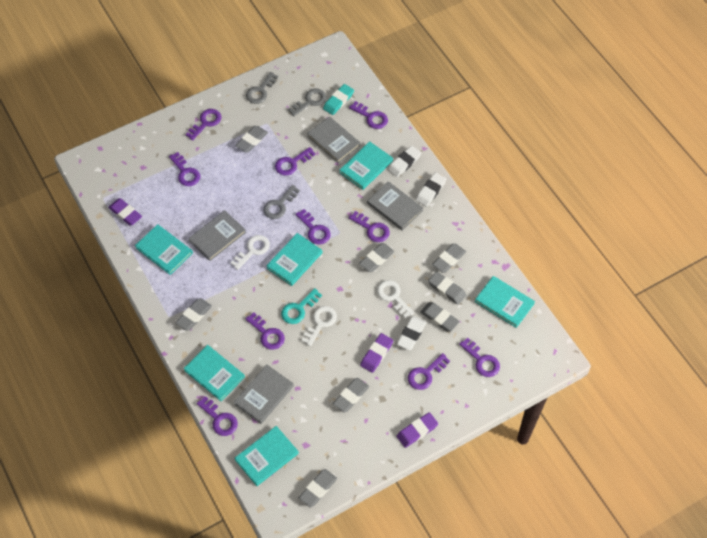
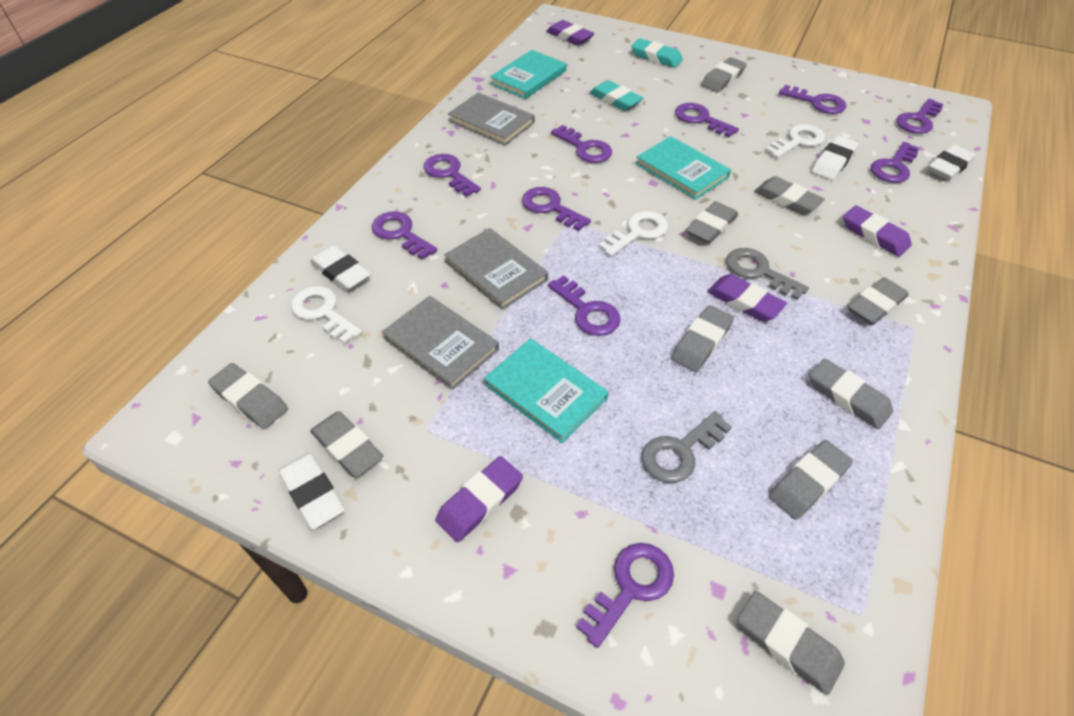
grey book: 4 -> 3
grey eraser: 8 -> 10
grey key: 3 -> 2
purple eraser: 3 -> 4
turquoise book: 6 -> 3
turquoise eraser: 1 -> 2
turquoise key: 1 -> 0
white eraser: 3 -> 4

